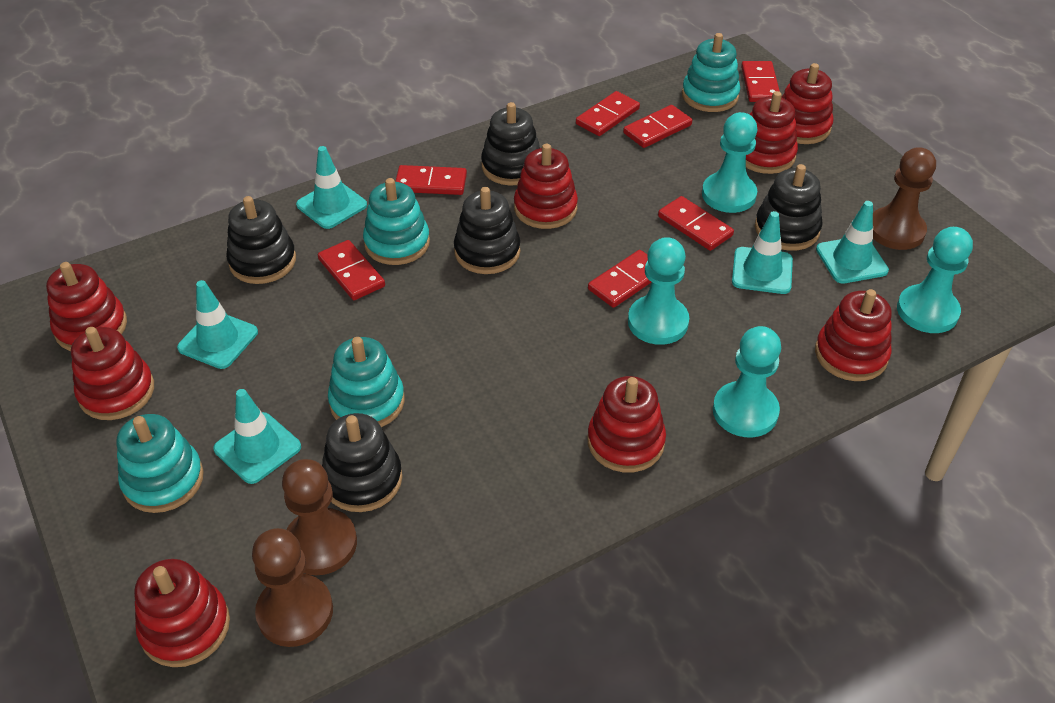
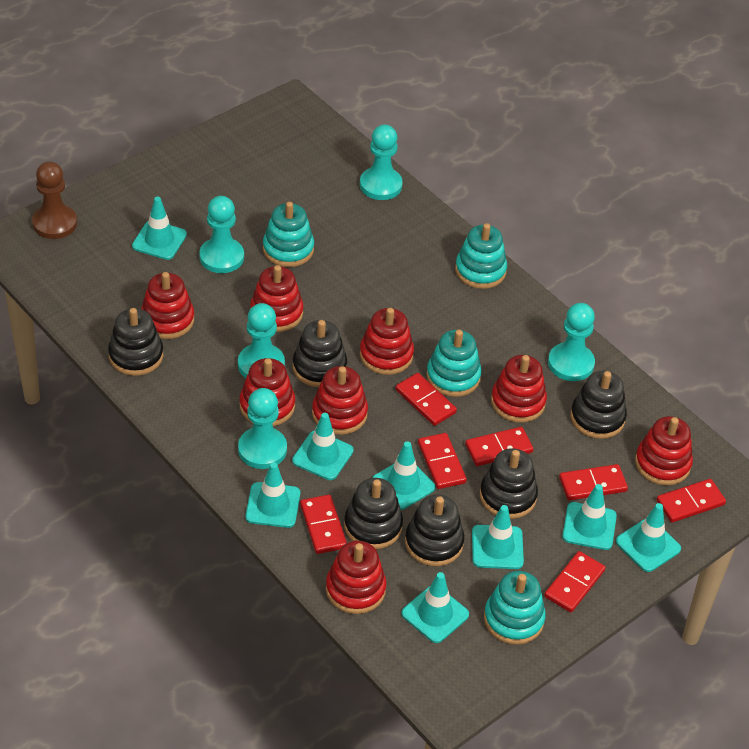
black stacking toy: 5 -> 6
brown pawn: 3 -> 1
turquoise pawn: 4 -> 5
turquoise traffic cone: 5 -> 8

